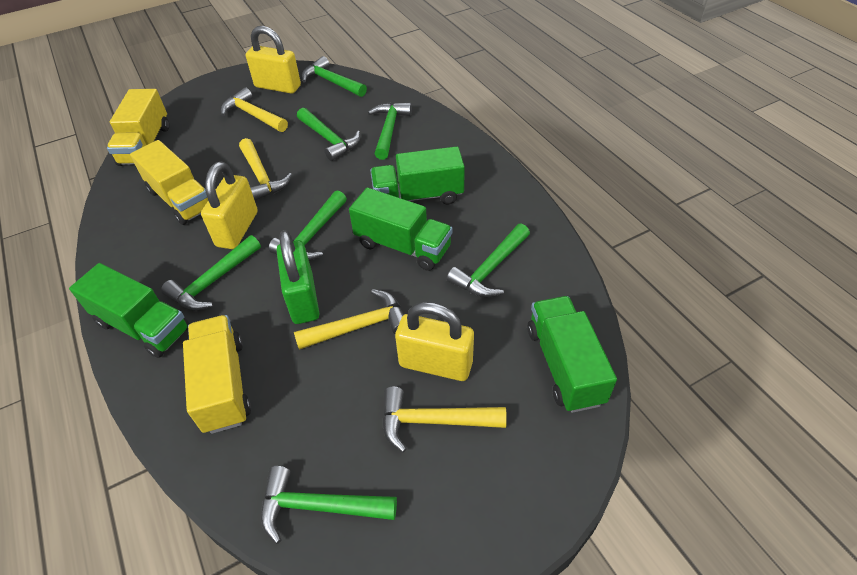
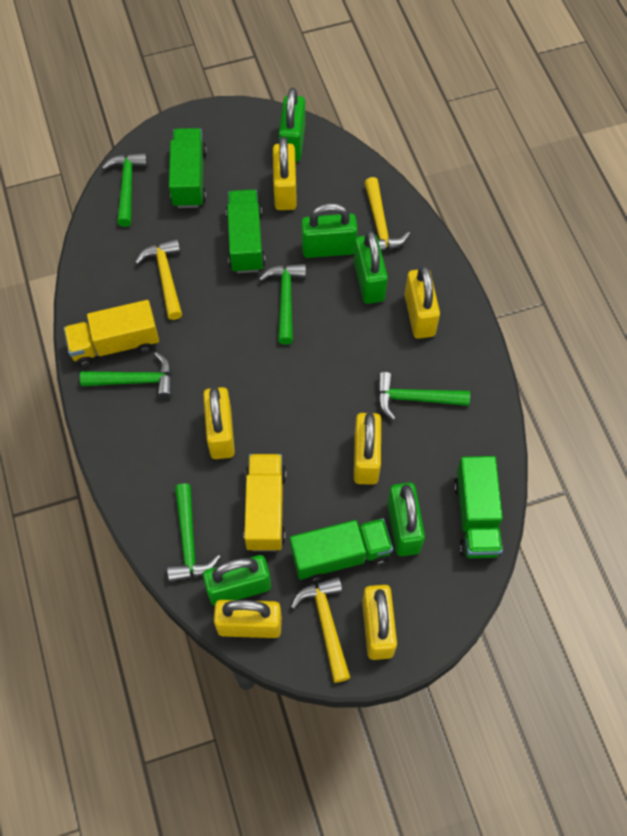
green hammer: 7 -> 5
green padlock: 1 -> 5
yellow hammer: 4 -> 3
yellow padlock: 3 -> 6
yellow truck: 3 -> 2

